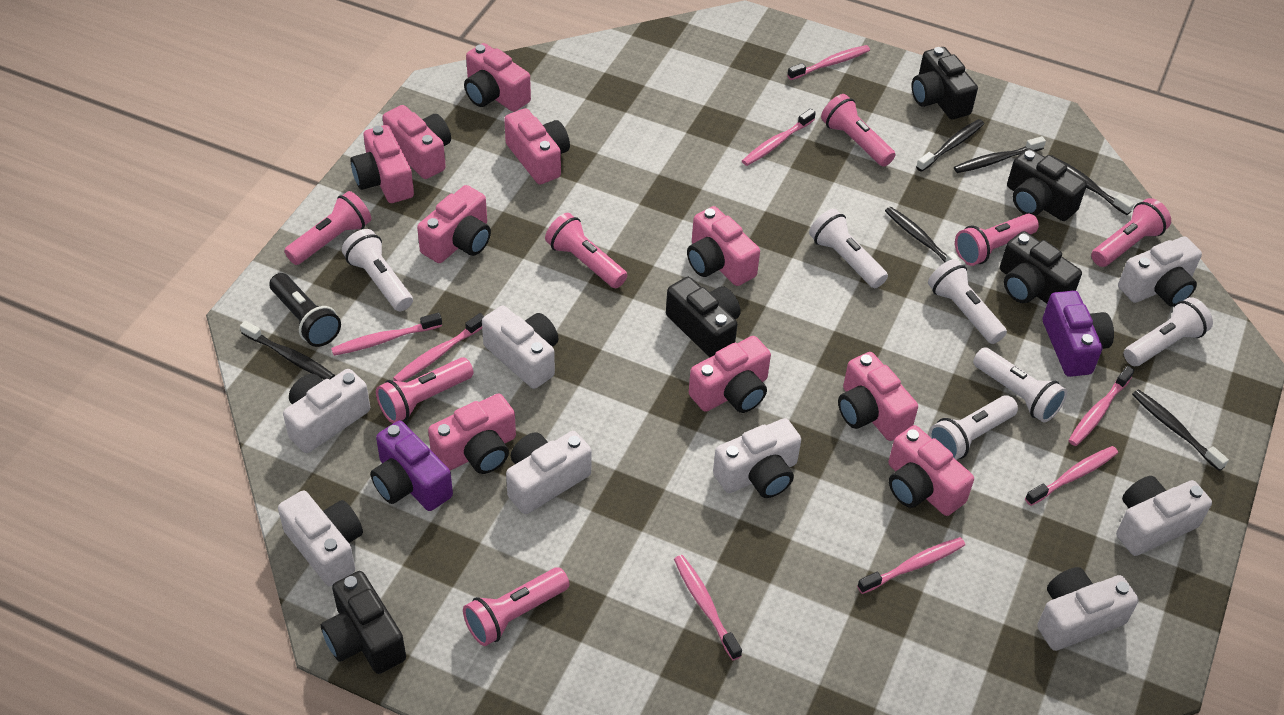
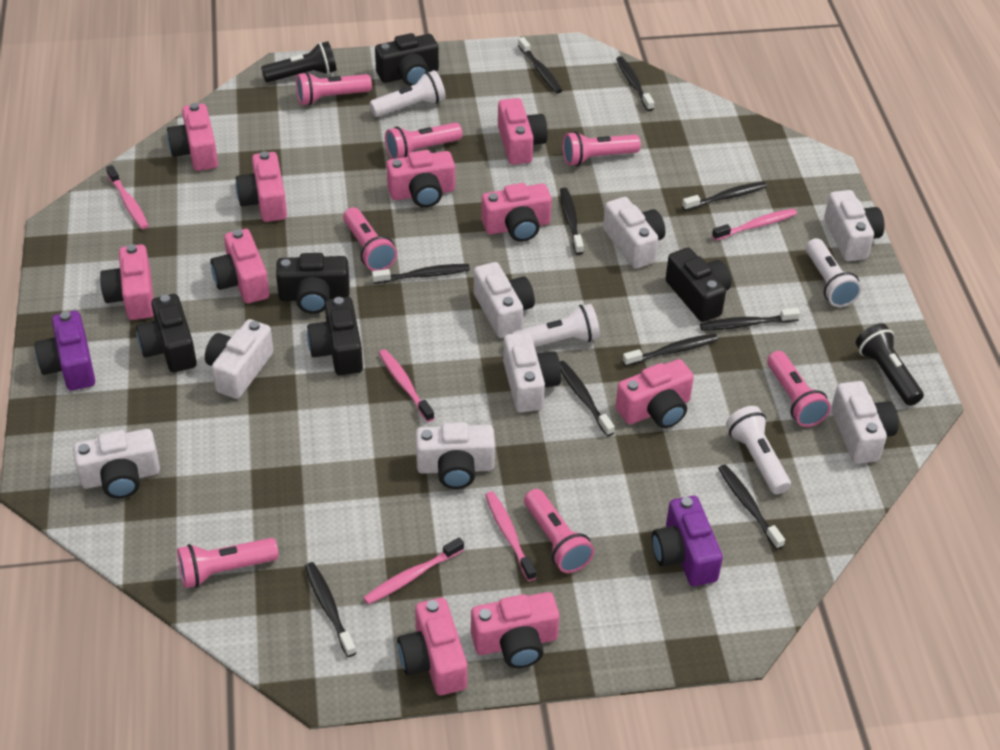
black flashlight: 1 -> 2
black toothbrush: 6 -> 10
pink toothbrush: 8 -> 5
white flashlight: 6 -> 4

